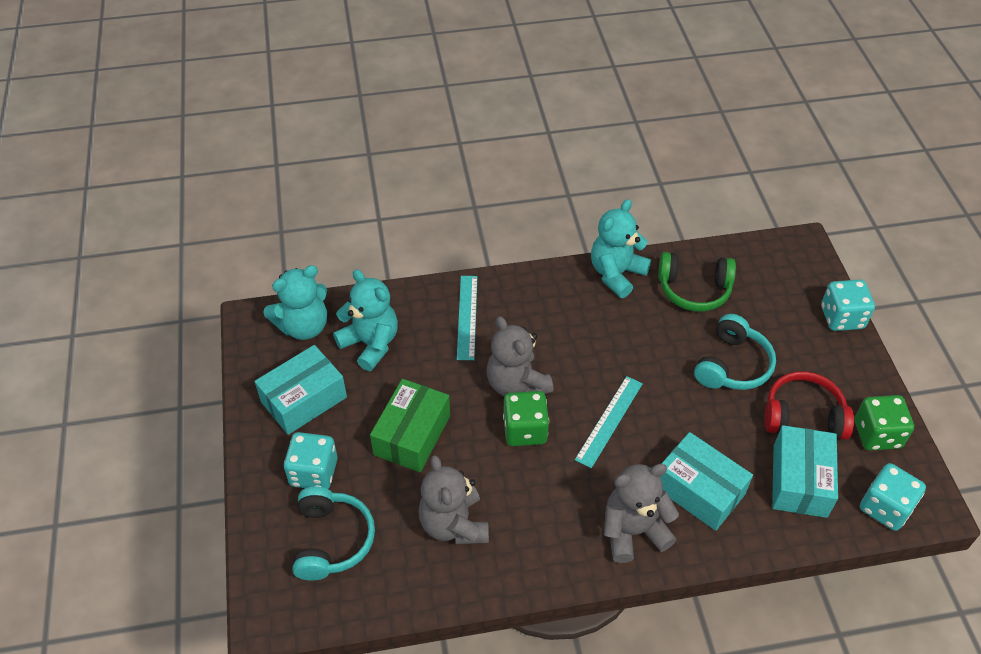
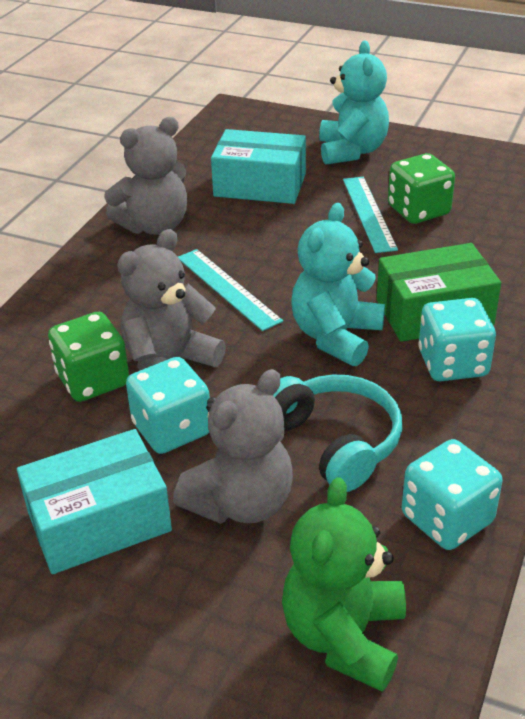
green headphones: 1 -> 0
green teddy bear: 0 -> 1
red headphones: 1 -> 0
turquoise box: 3 -> 2
turquoise headphones: 2 -> 1
turquoise teddy bear: 3 -> 2

